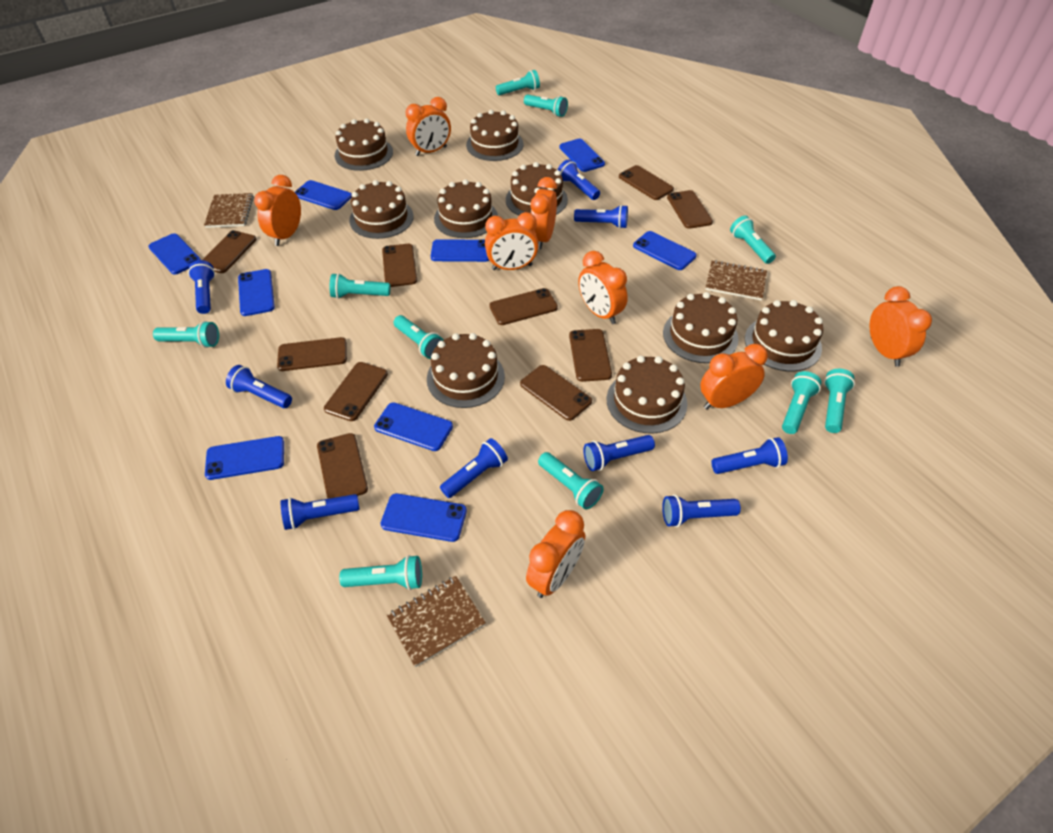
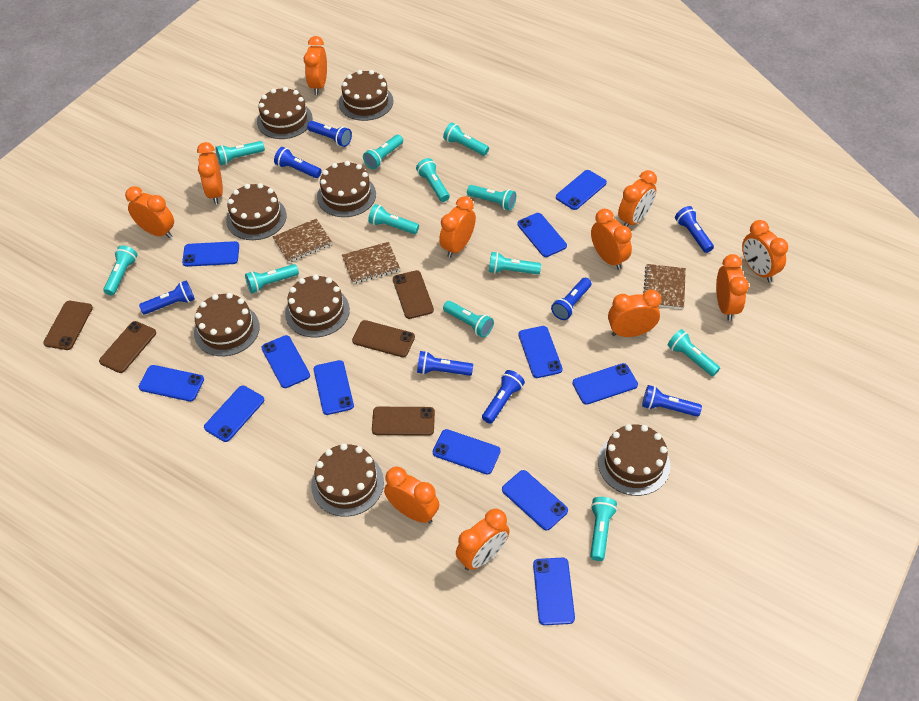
blue flashlight: 9 -> 8
blue phone: 9 -> 12
brown cake: 9 -> 8
brown phone: 10 -> 5
orange clock: 8 -> 11
turquoise flashlight: 10 -> 12

